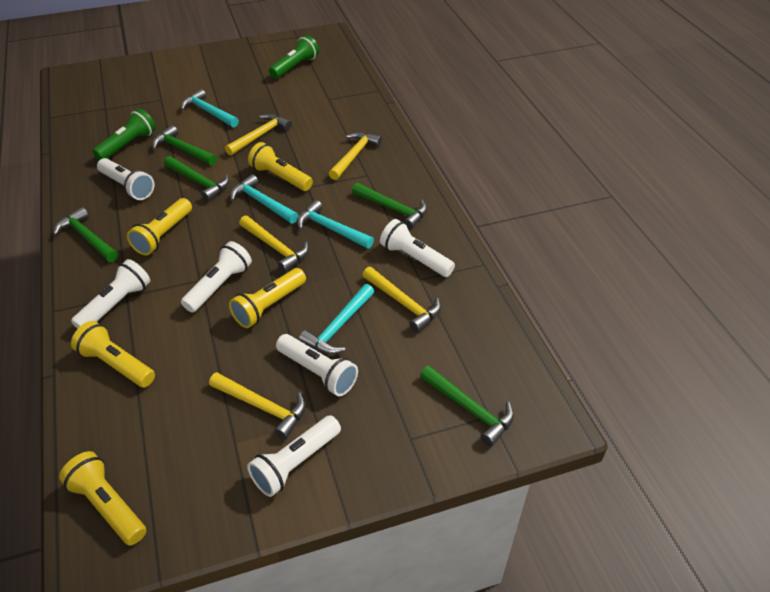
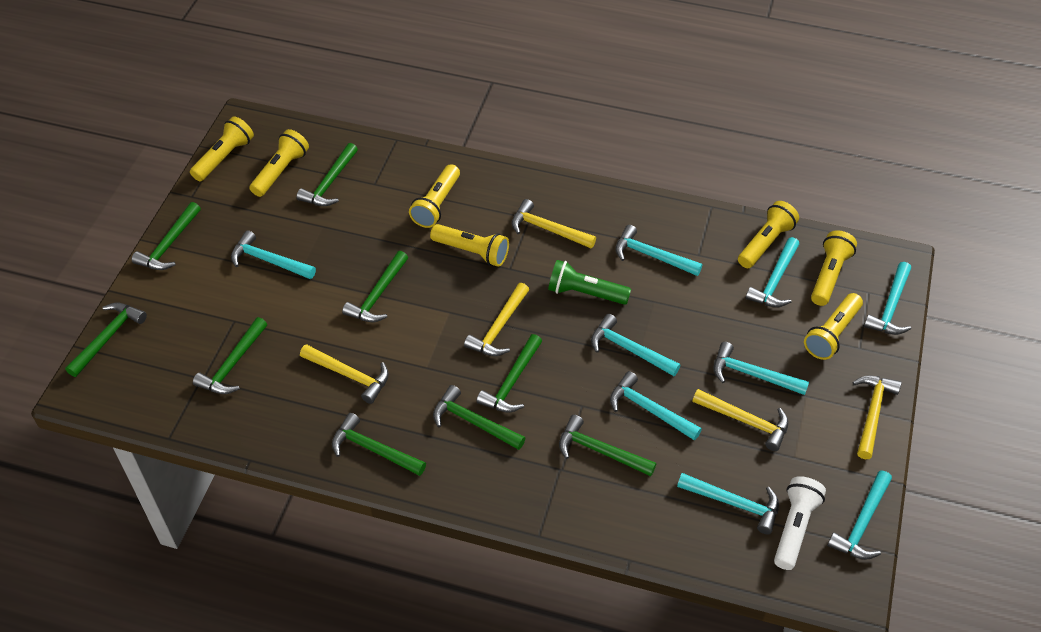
green flashlight: 2 -> 1
green hammer: 5 -> 9
turquoise hammer: 4 -> 9
white flashlight: 6 -> 1
yellow flashlight: 5 -> 7

